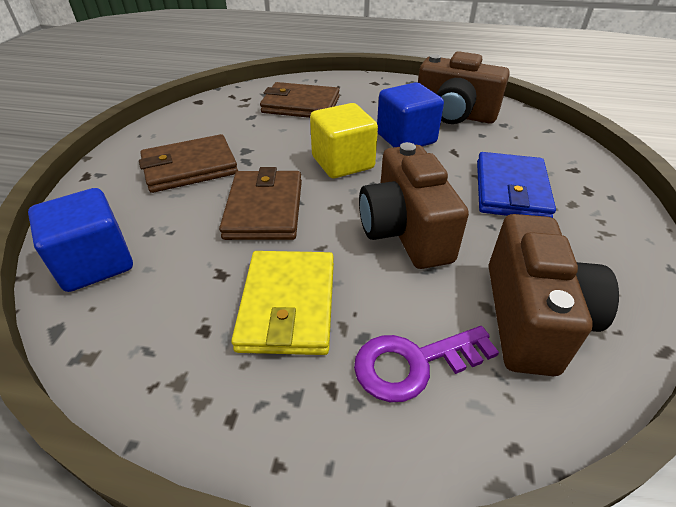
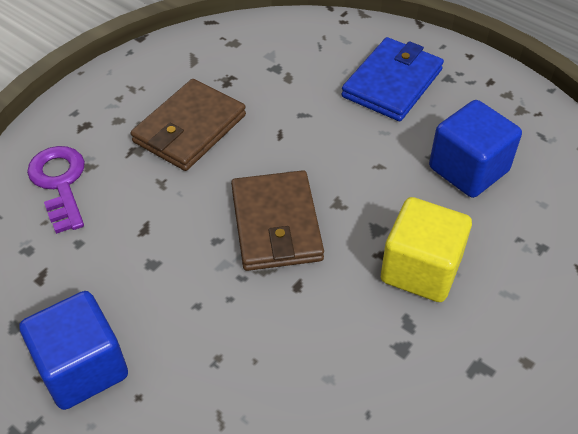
brown camera: 3 -> 0
brown wallet: 3 -> 2
yellow wallet: 1 -> 0

